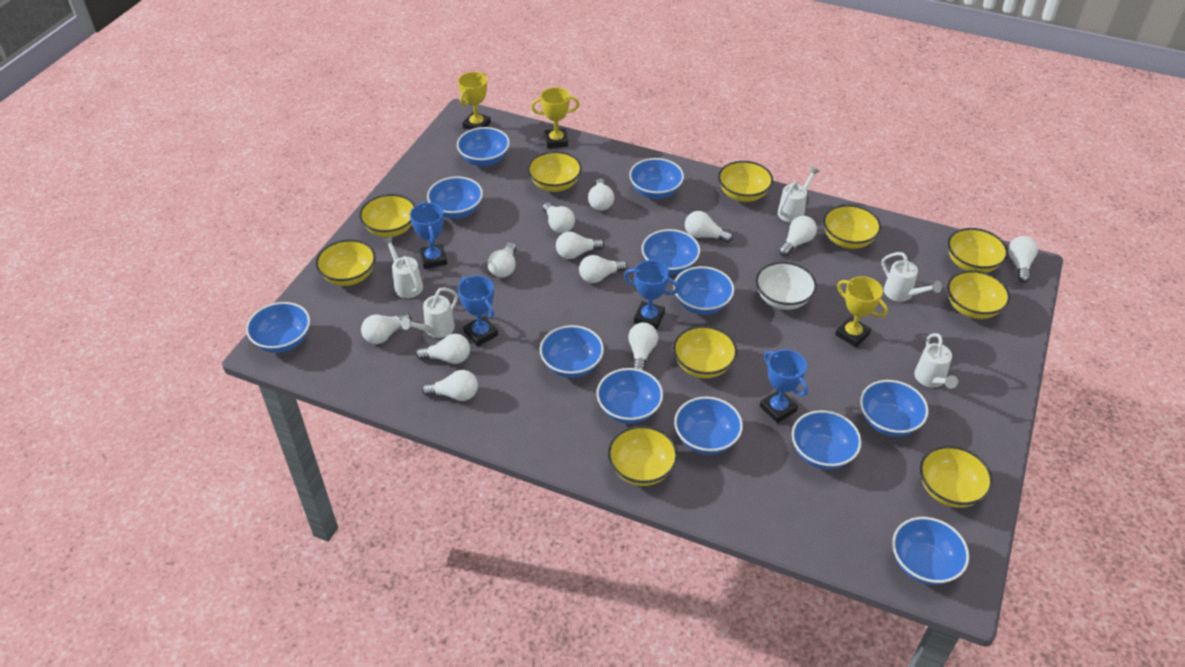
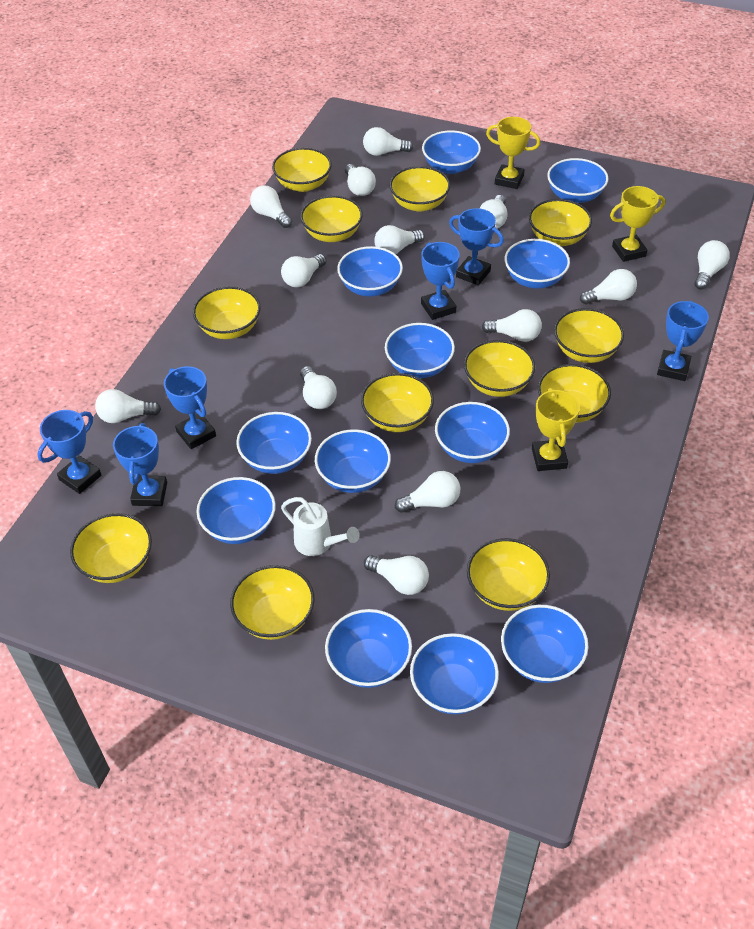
blue trophy: 4 -> 6
white bowl: 1 -> 0
white light bulb: 12 -> 13
white watering can: 5 -> 1
yellow bowl: 10 -> 12

